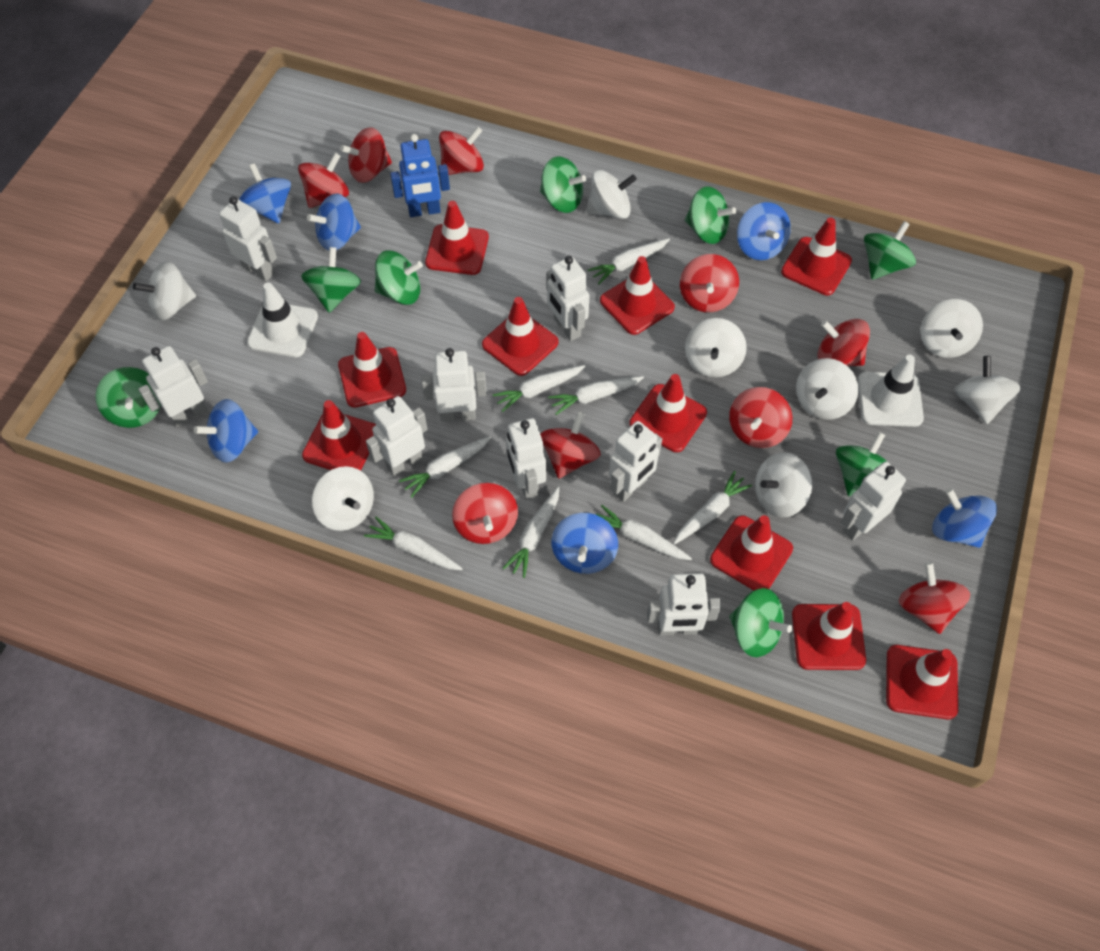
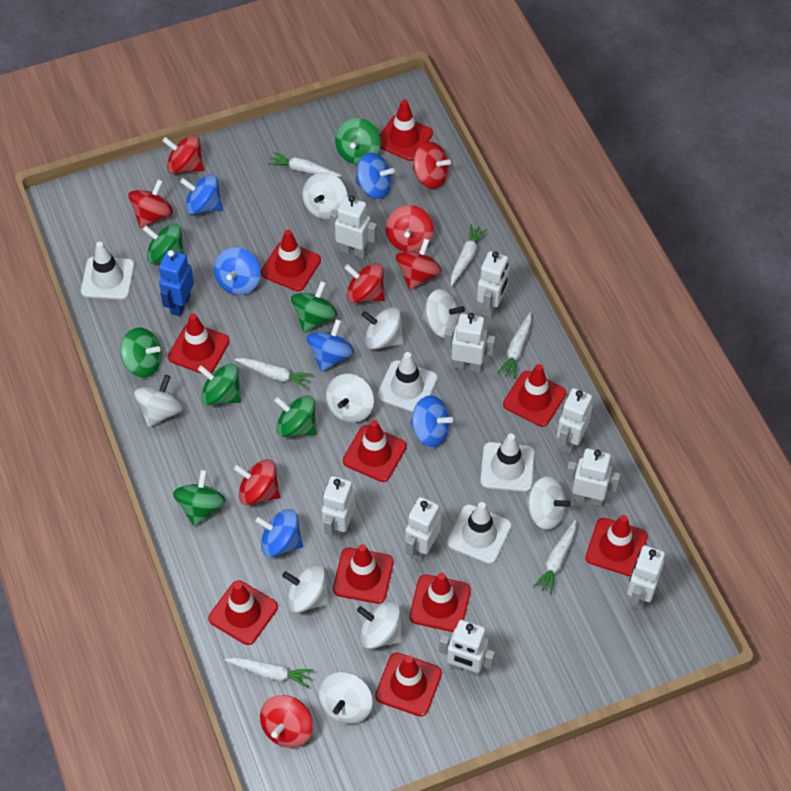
green spinning top: 8 -> 7
red spinning top: 9 -> 8
white carrot: 8 -> 6
white spinning top: 8 -> 9
white traffic cone: 2 -> 4

